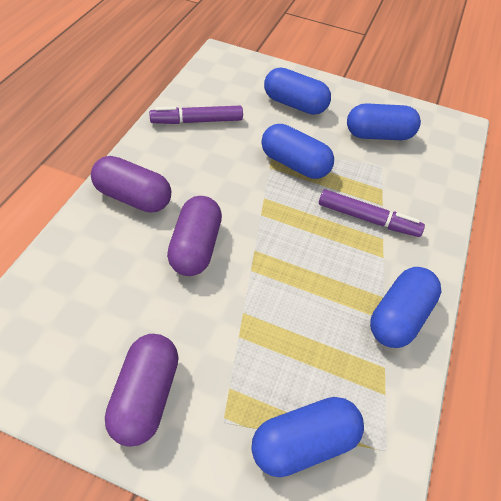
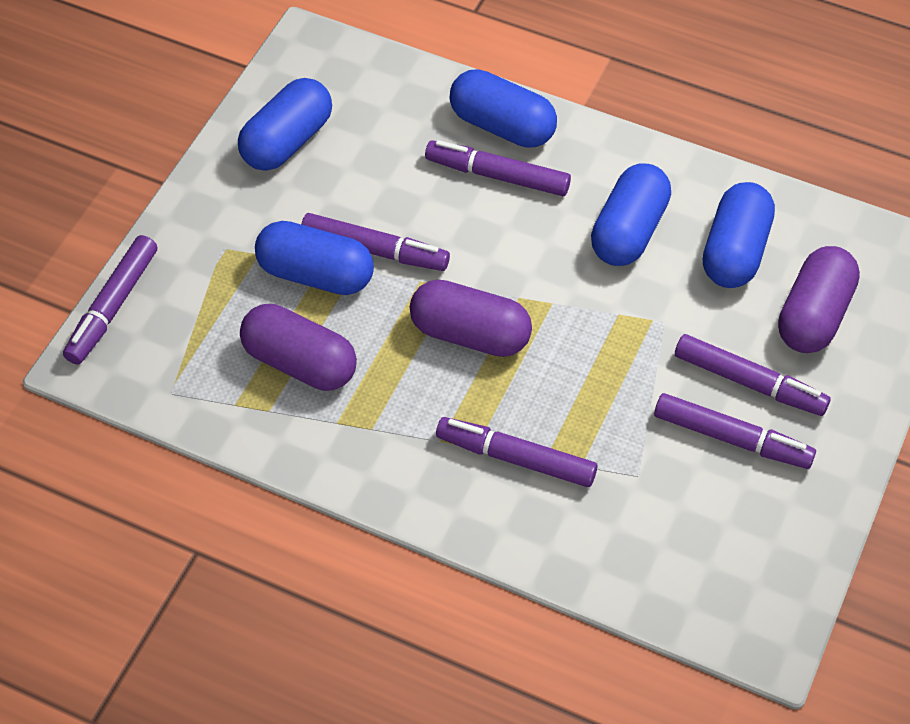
purple marker: 2 -> 6

